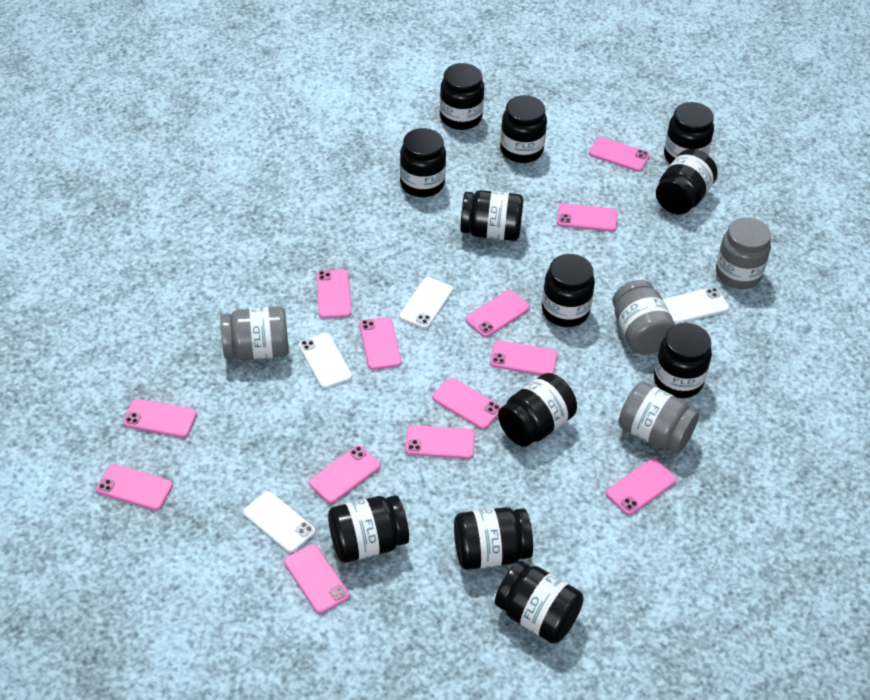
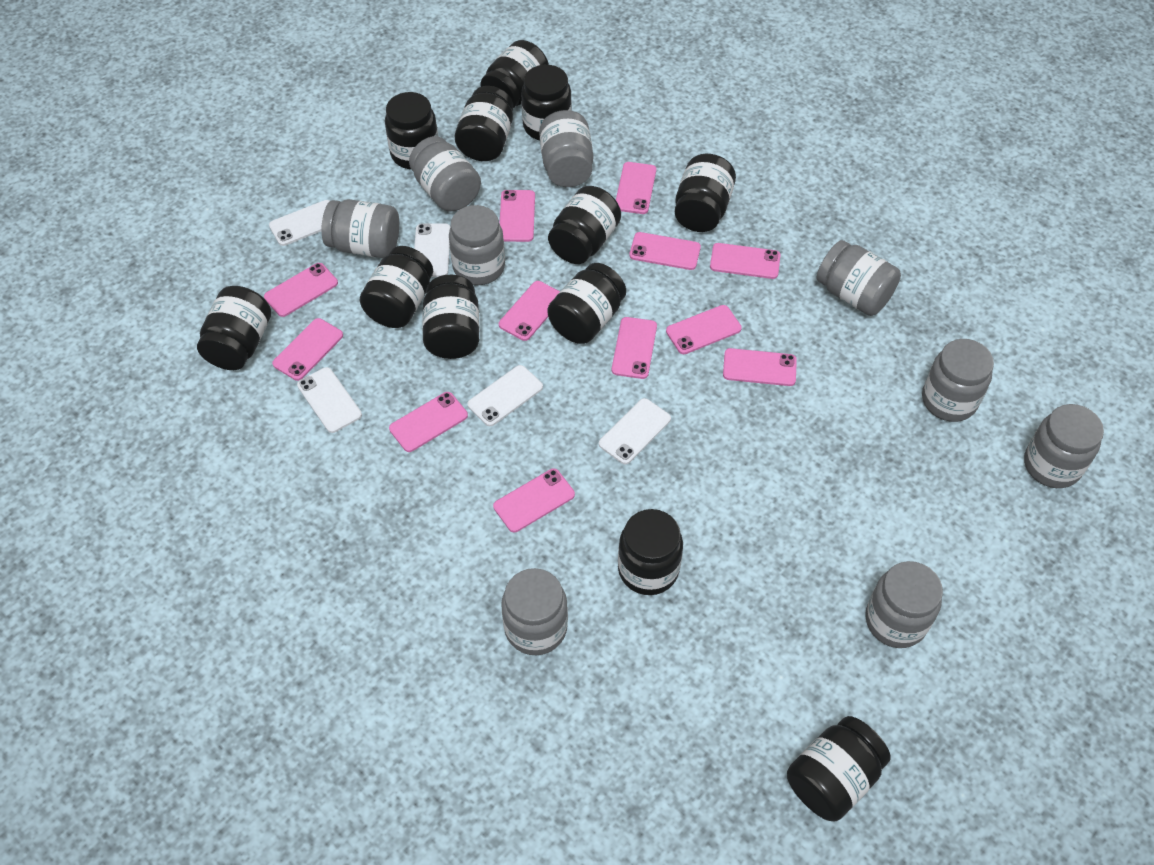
grey jar: 4 -> 9
pink phone: 13 -> 12
white phone: 4 -> 5

